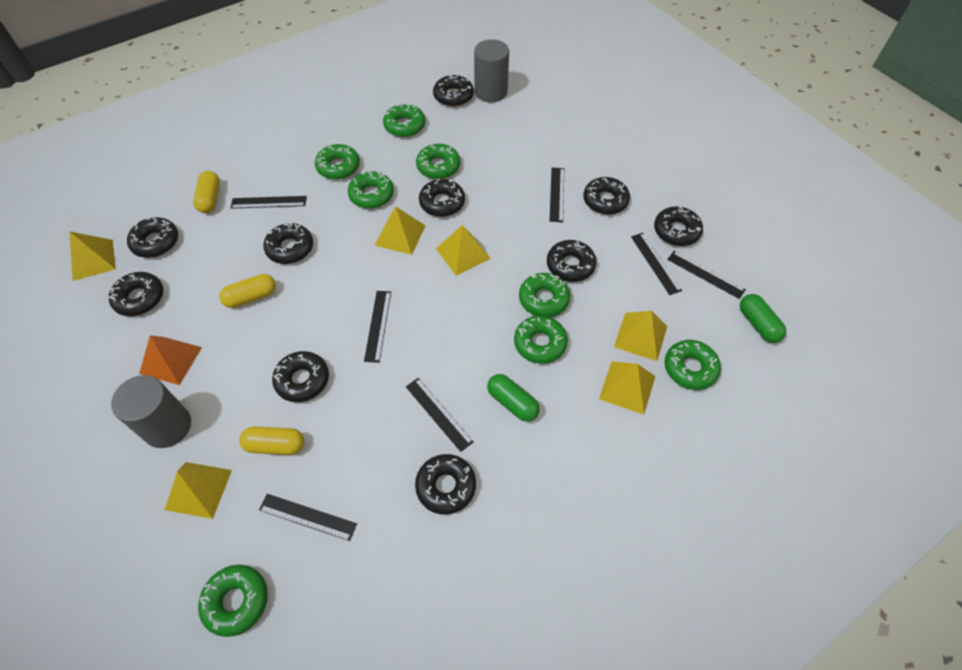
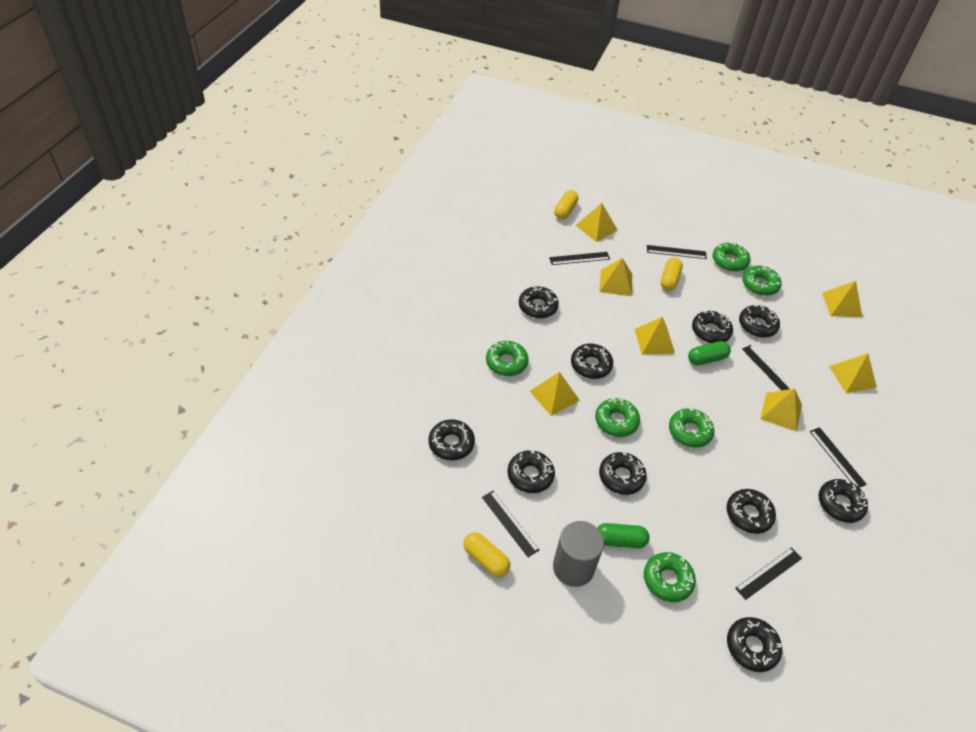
black ruler: 7 -> 6
green donut: 8 -> 6
grey cylinder: 2 -> 1
orange pyramid: 1 -> 0
yellow pyramid: 6 -> 7

